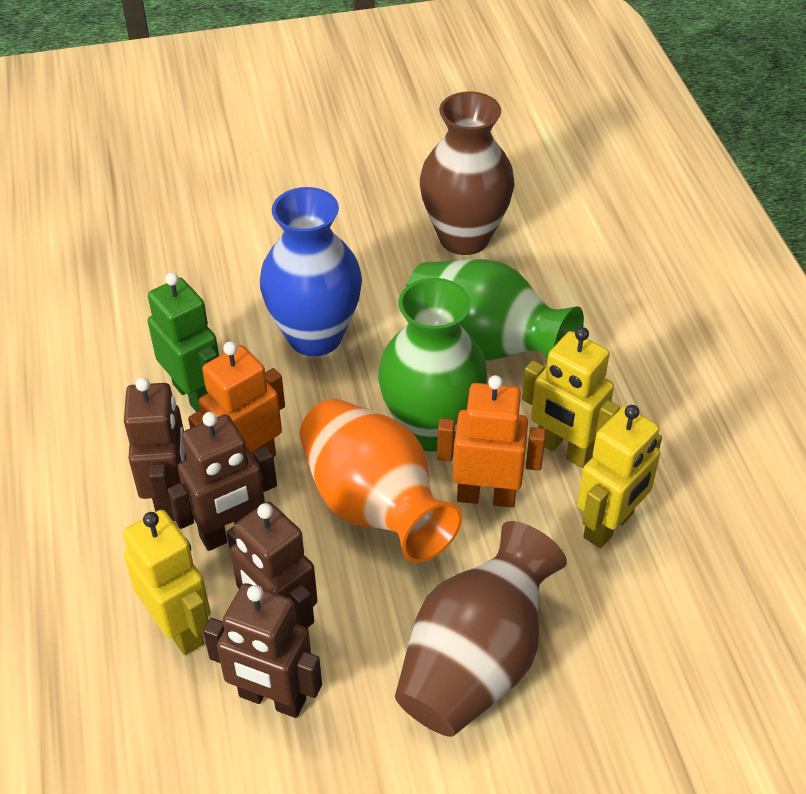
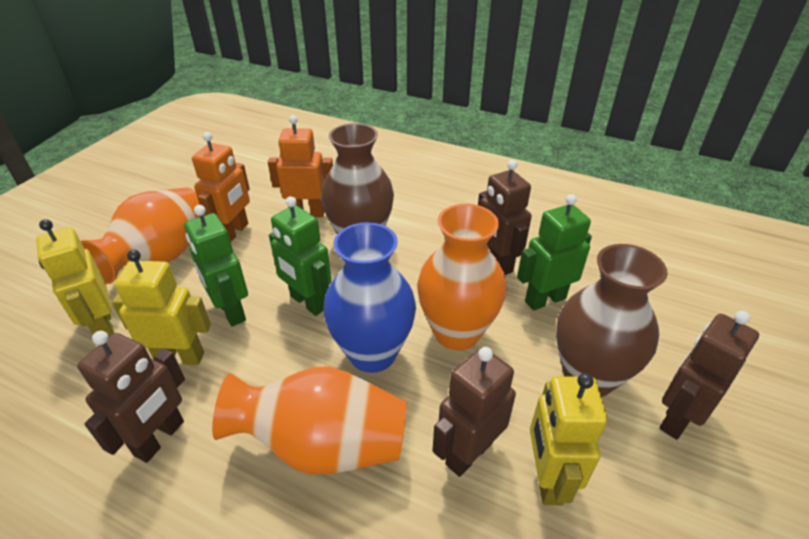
green robot: 1 -> 3
green vase: 2 -> 0
orange vase: 1 -> 3

